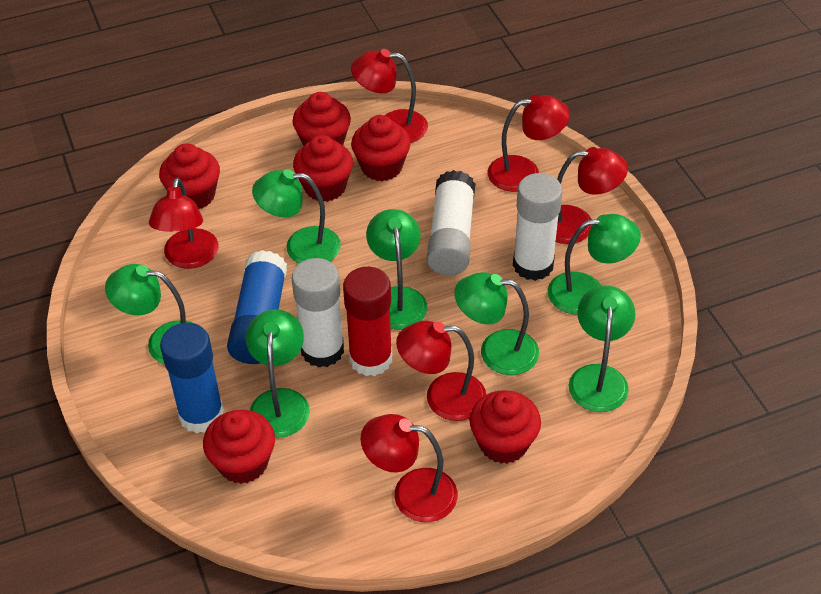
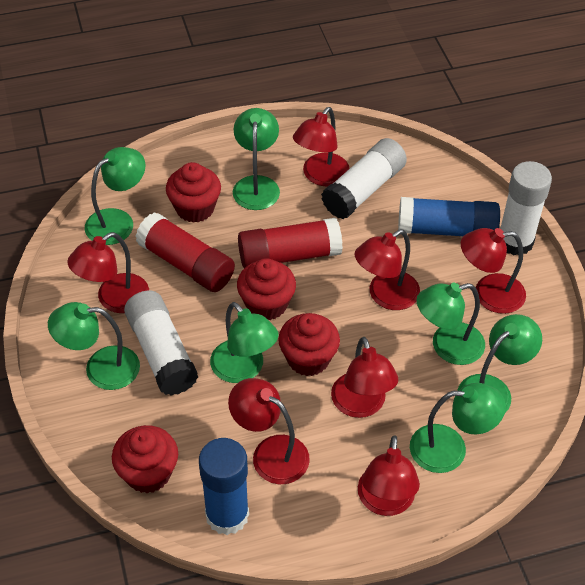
red cupcake: 6 -> 4
red glue stick: 1 -> 2
red lamp: 6 -> 7

